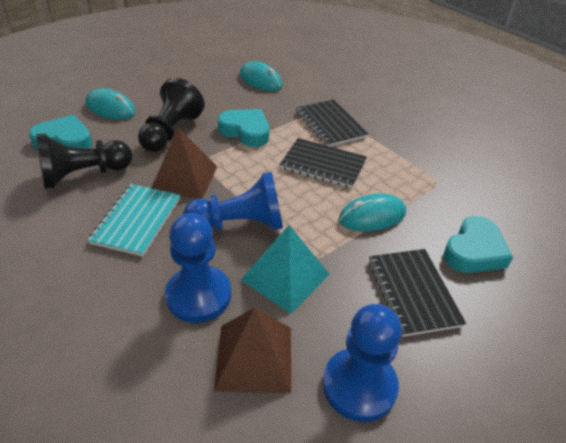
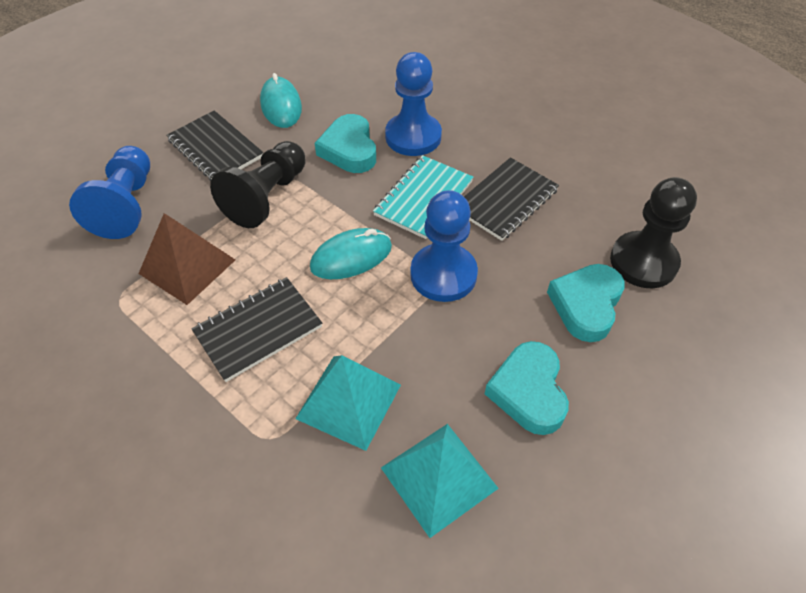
brown pyramid: 2 -> 1
turquoise mouse: 3 -> 2
turquoise pyramid: 1 -> 2

